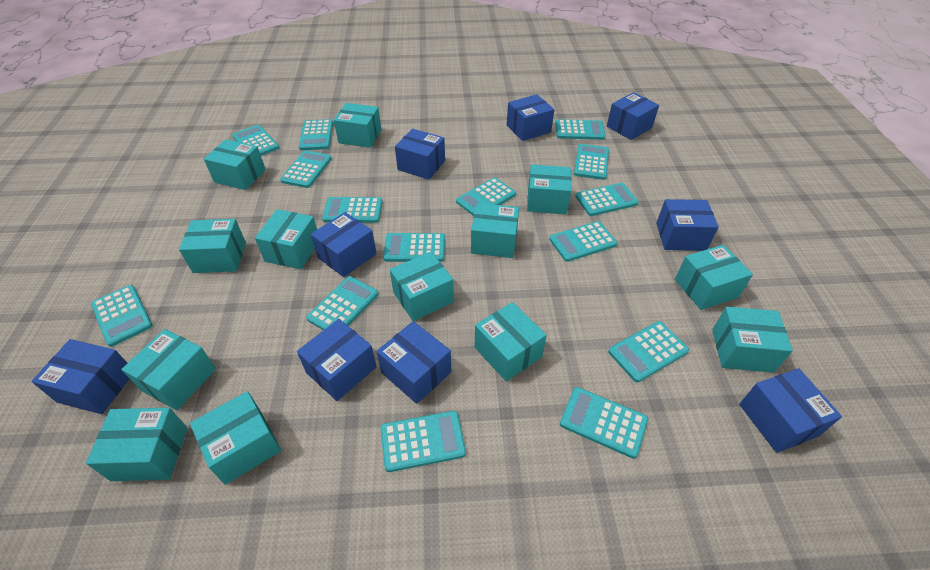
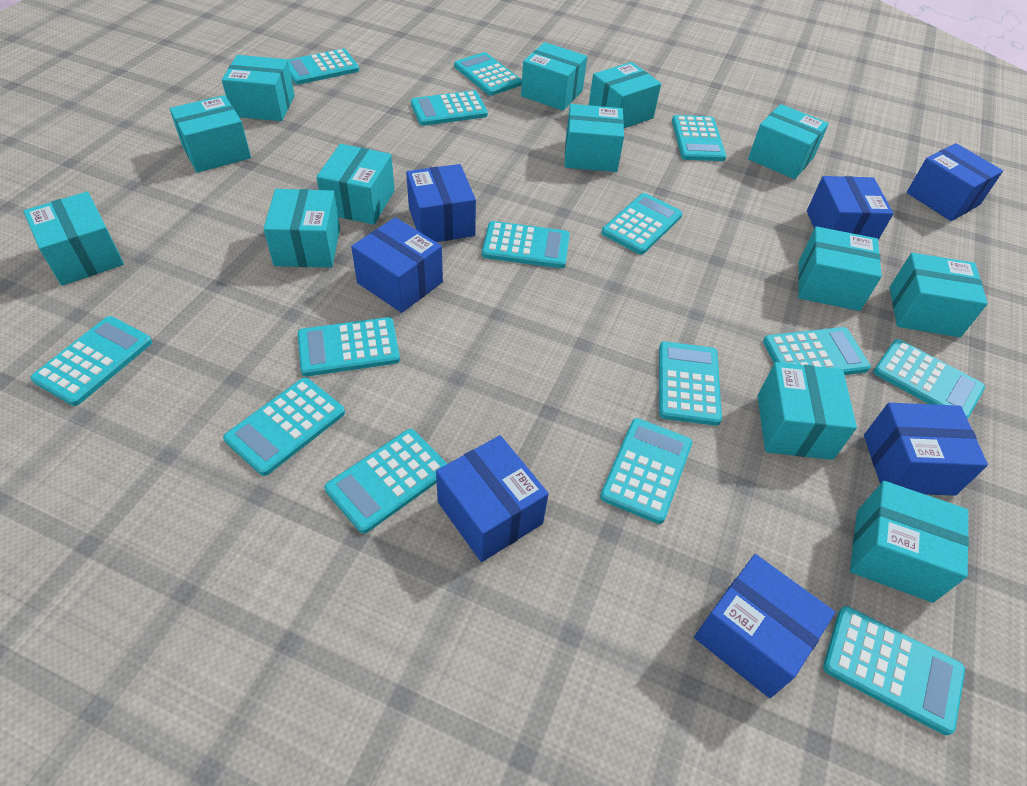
blue box: 9 -> 7

